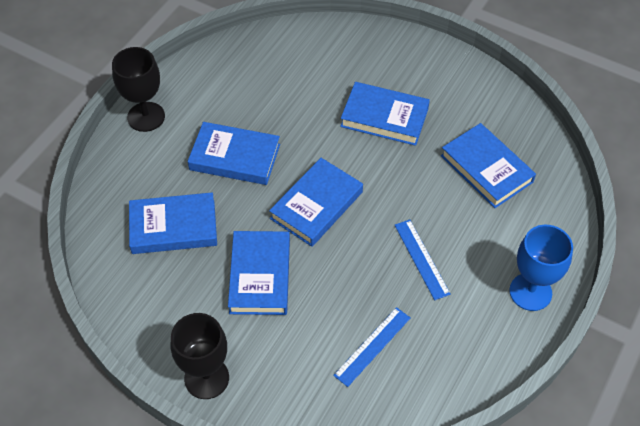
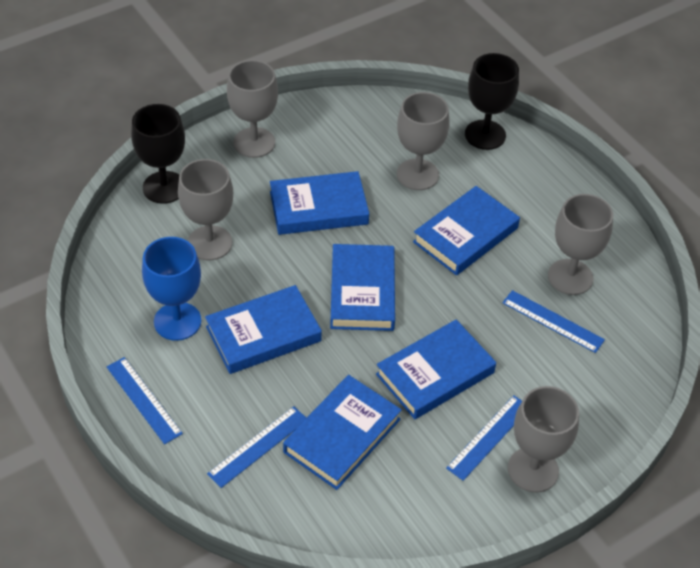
blue ruler: 2 -> 4
grey goblet: 0 -> 5

